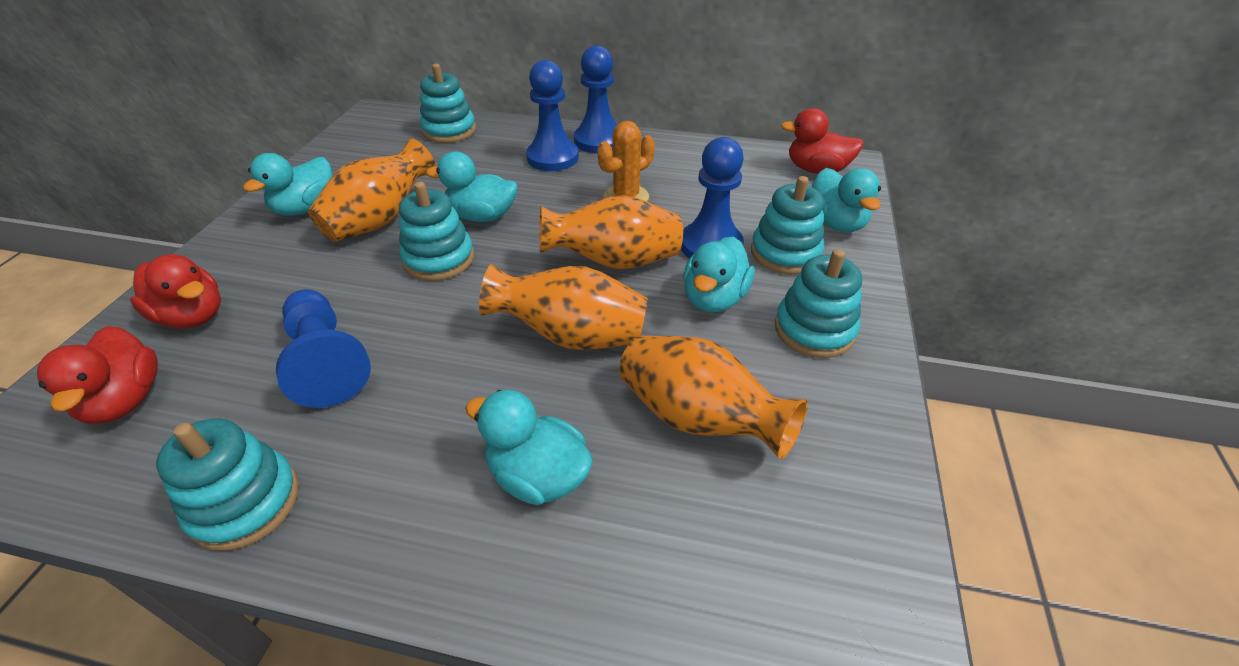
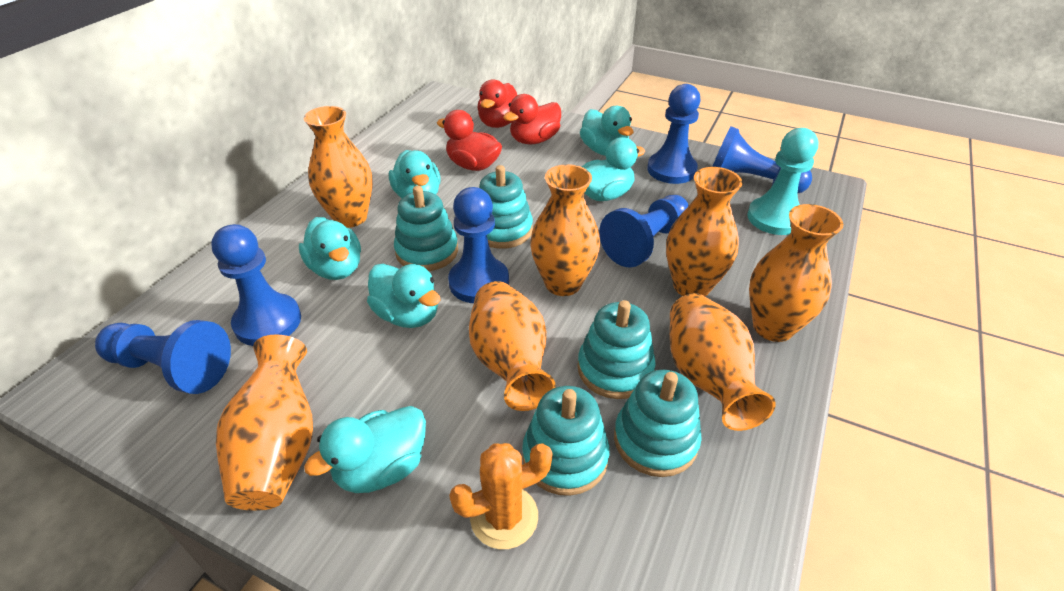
blue pawn: 4 -> 6
orange vase: 4 -> 7
turquoise duck: 5 -> 6
turquoise pawn: 0 -> 1

